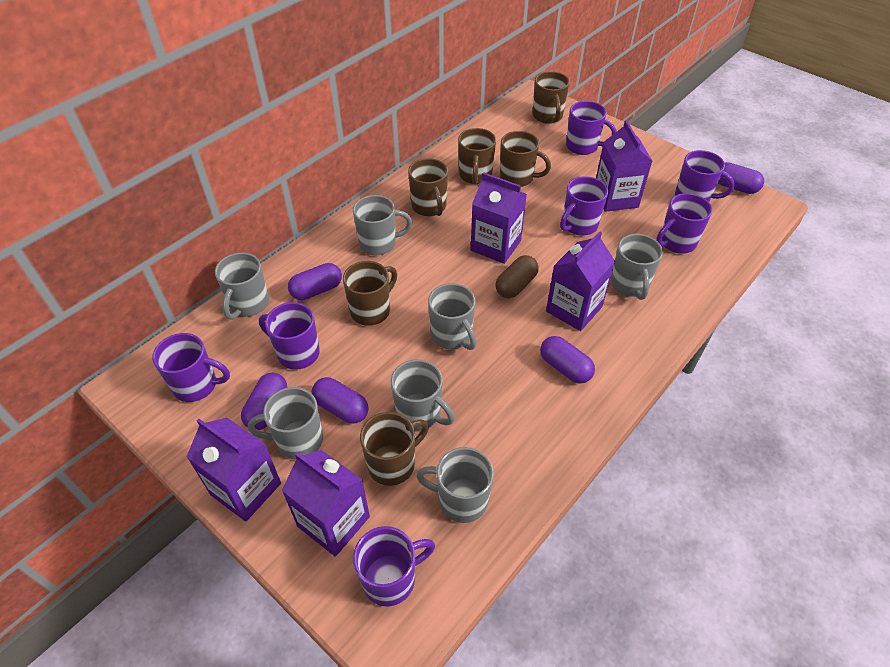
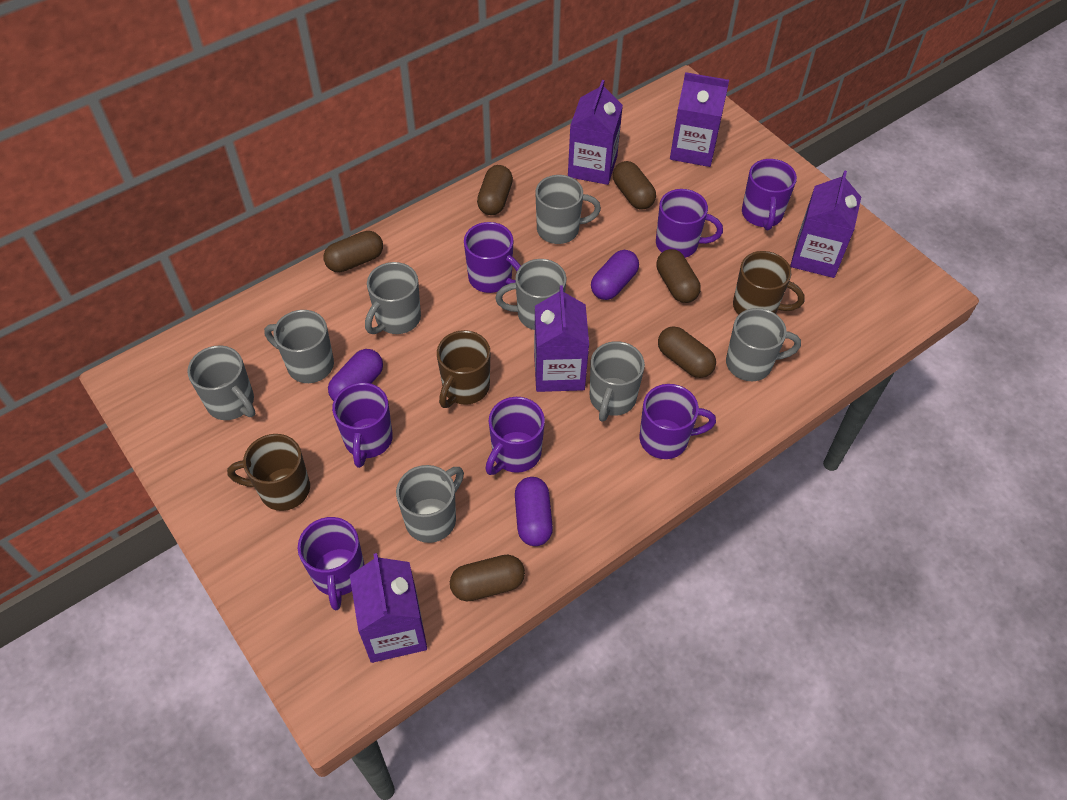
brown capsule: 1 -> 6
brown mug: 6 -> 3
grey mug: 7 -> 8
purple capsule: 5 -> 3

